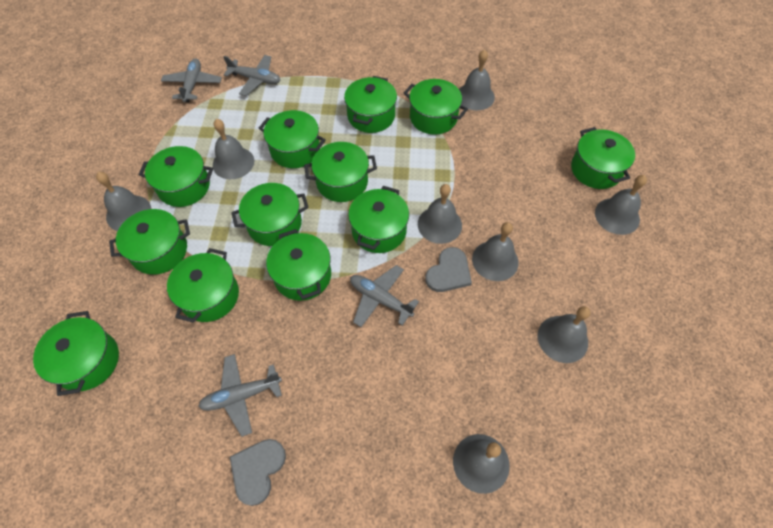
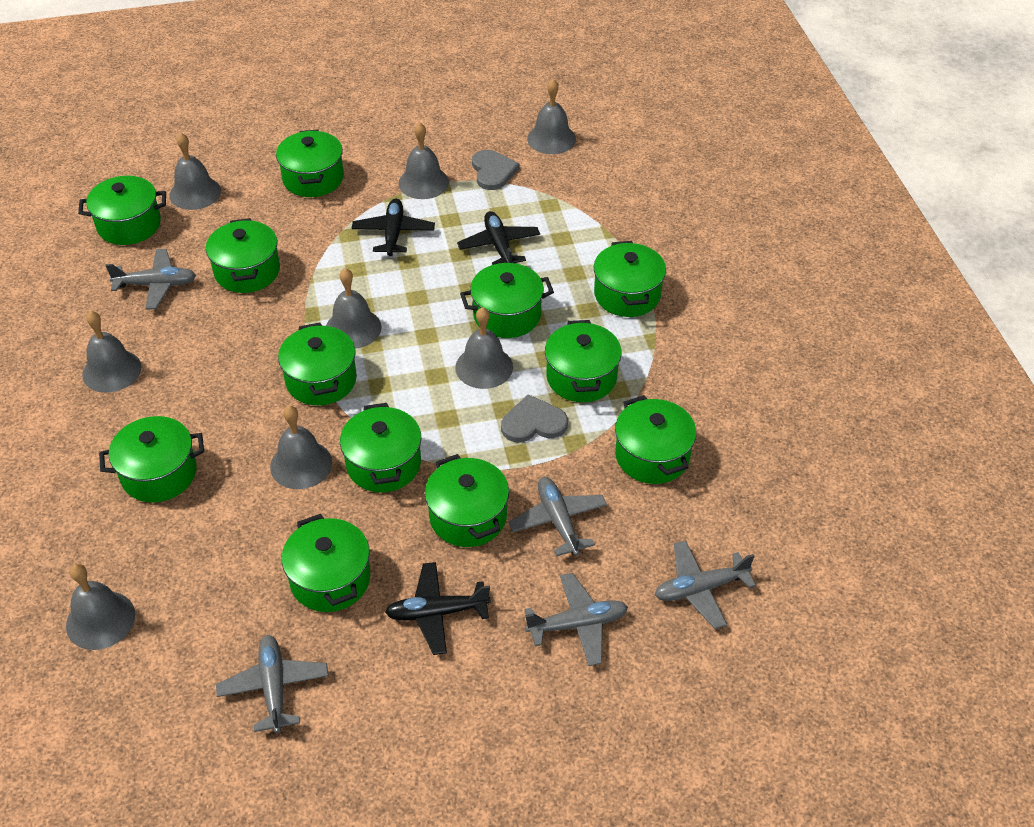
black plane: 0 -> 3
grey plane: 4 -> 5

